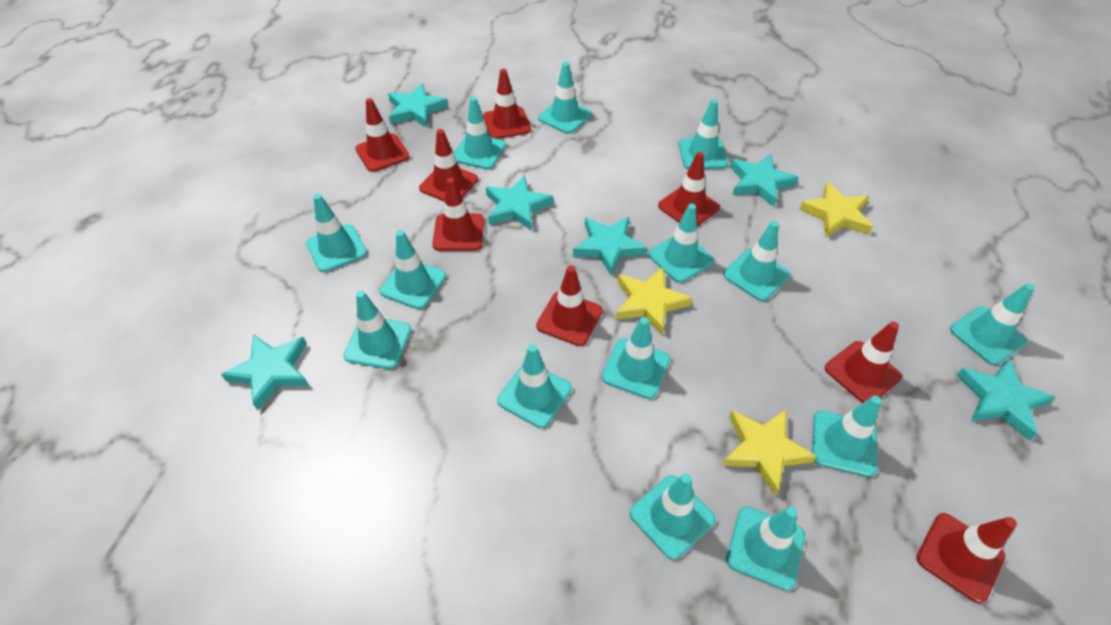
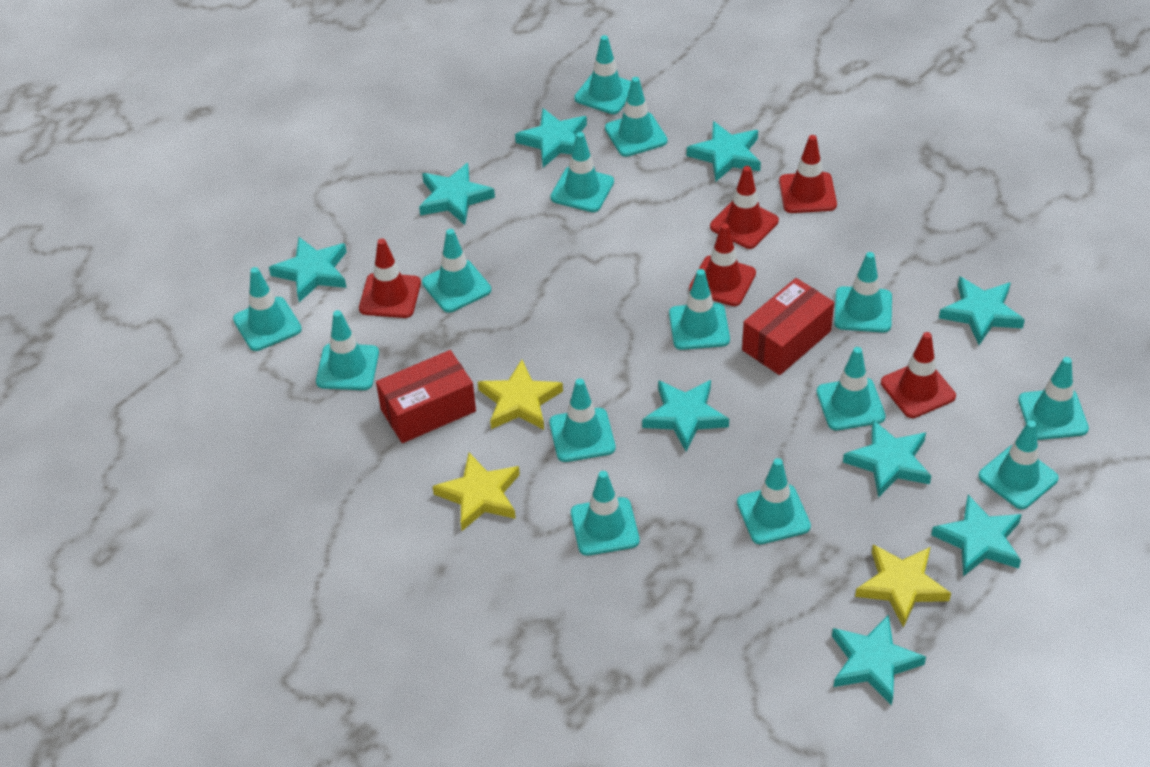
red box: 0 -> 2
red traffic cone: 8 -> 5
turquoise star: 6 -> 9

